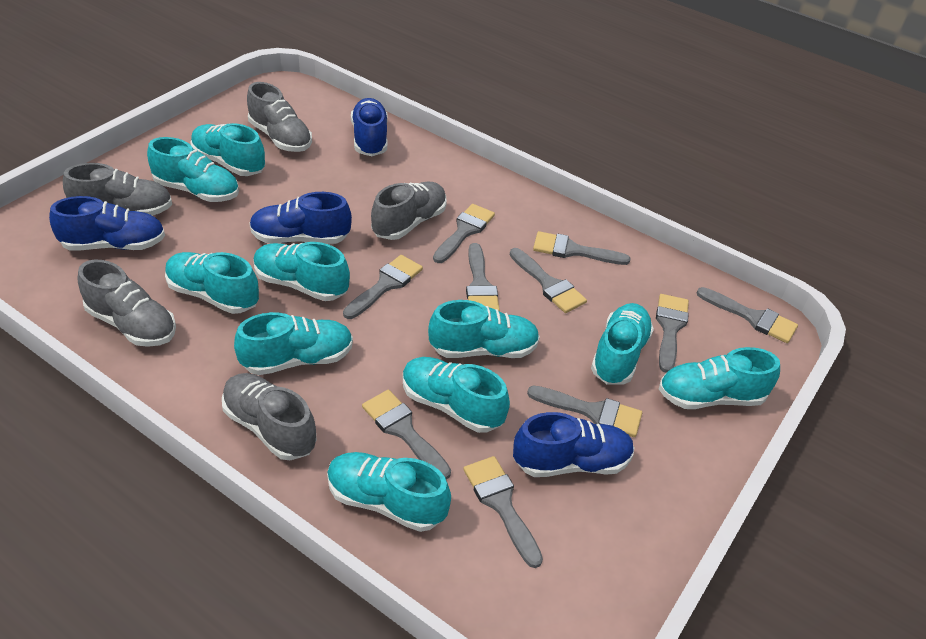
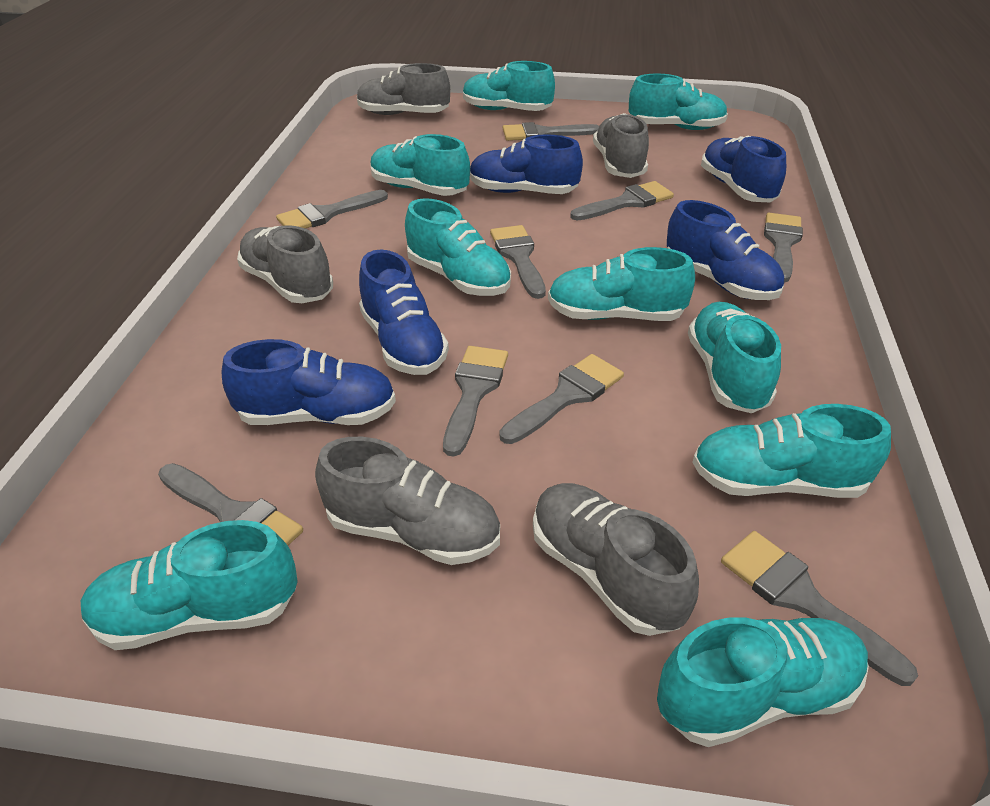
blue shoe: 4 -> 5
grey brush: 10 -> 9
turquoise shoe: 10 -> 9

